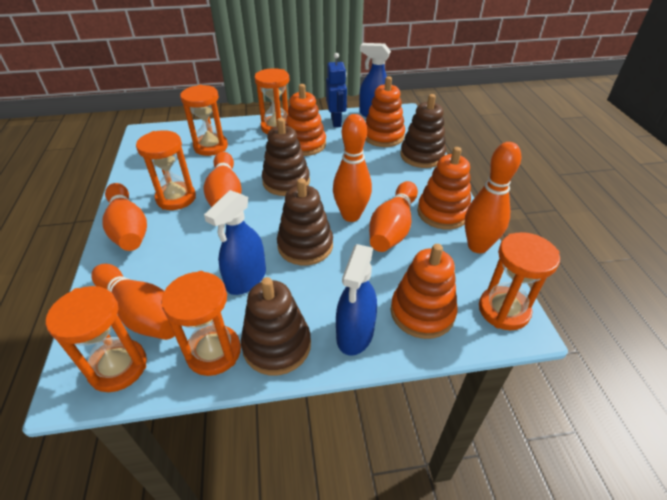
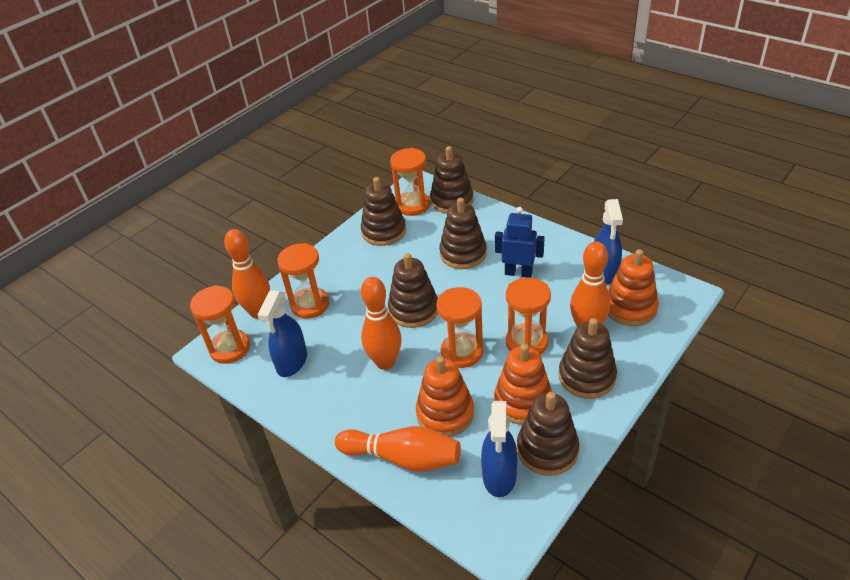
brown stacking toy: 4 -> 6
orange bowling pin: 6 -> 4
orange hourglass: 6 -> 5
orange stacking toy: 4 -> 3

